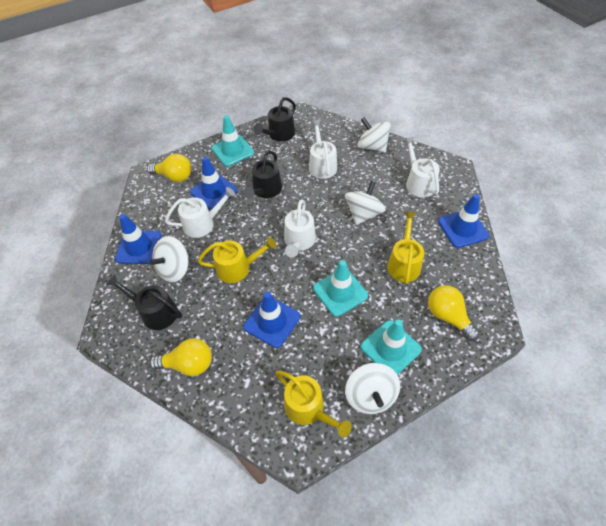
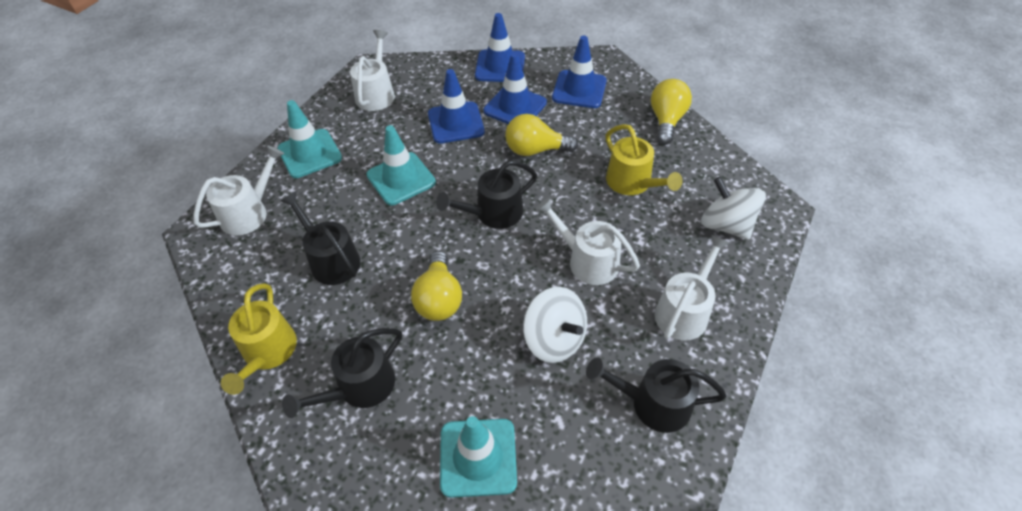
black watering can: 3 -> 4
white spinning top: 4 -> 2
yellow watering can: 3 -> 2

